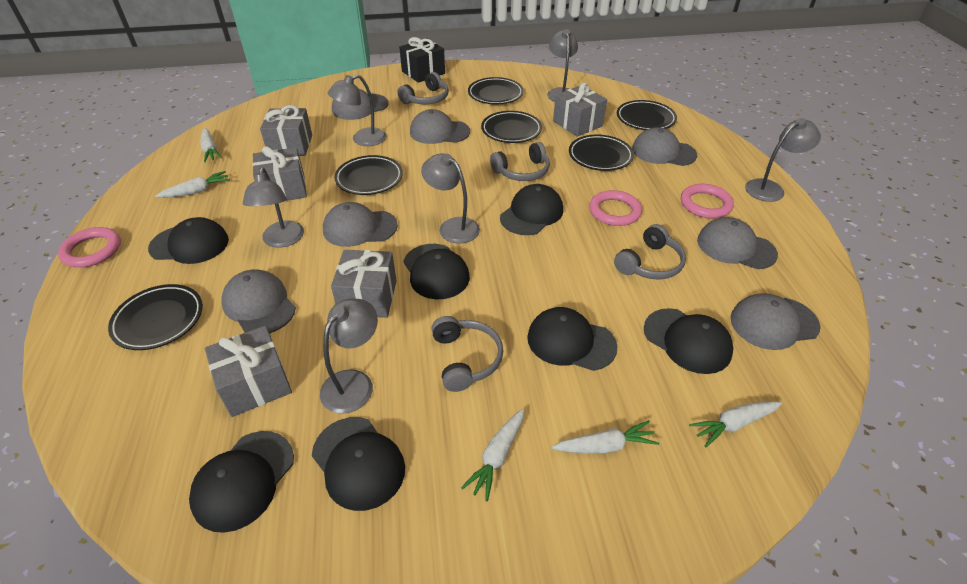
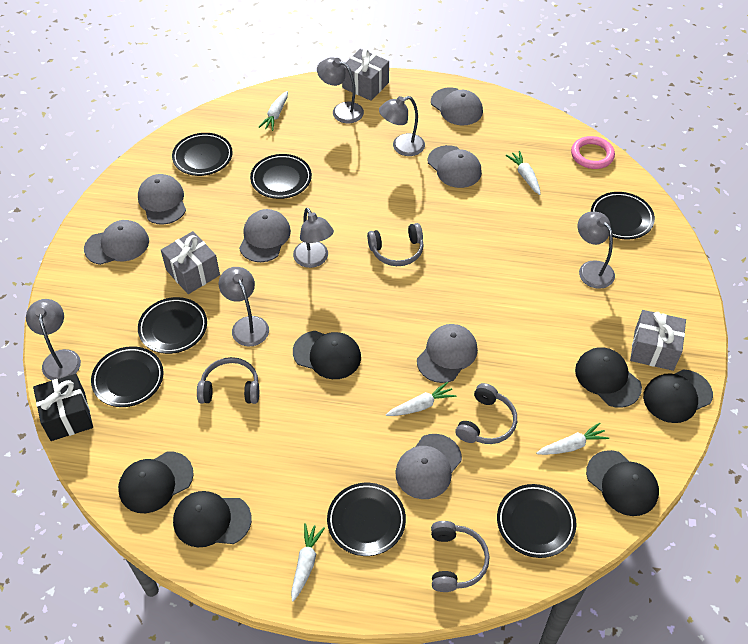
black cap: 7 -> 6
black plate: 6 -> 7
grey gift: 5 -> 3
pink ring: 3 -> 1

